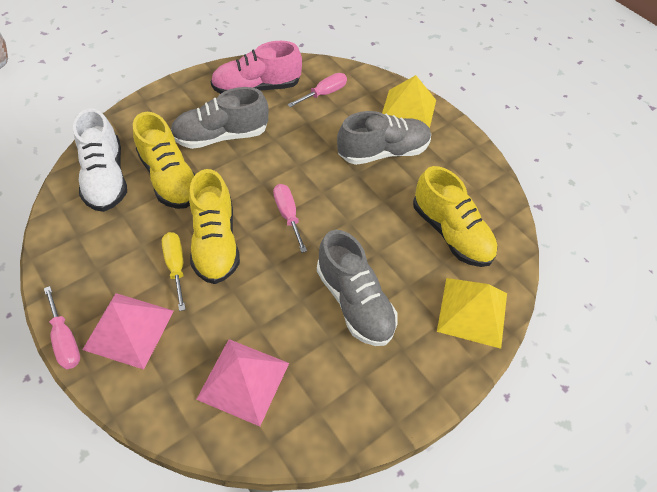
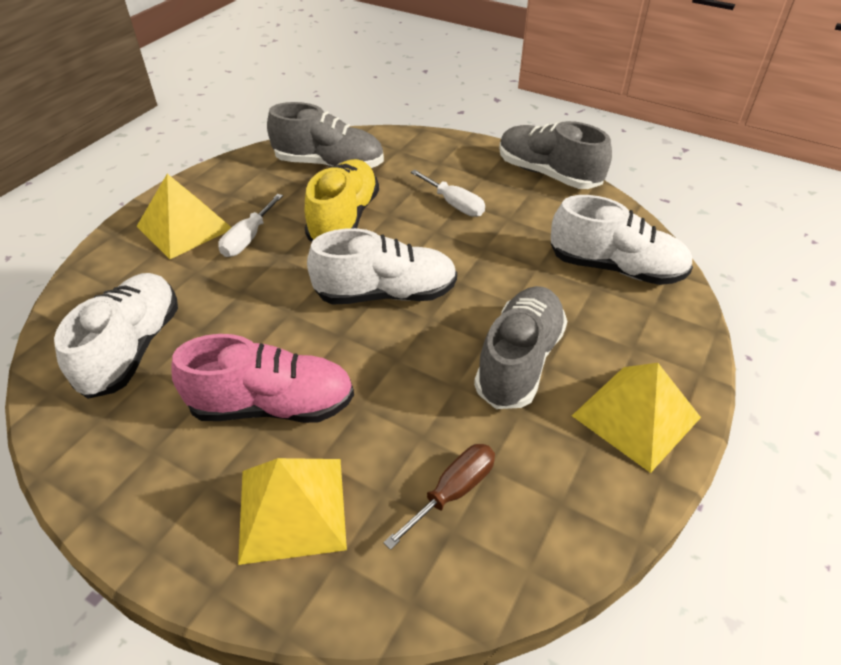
brown screwdriver: 0 -> 1
pink pyramid: 2 -> 0
pink screwdriver: 3 -> 0
white screwdriver: 0 -> 2
white shoe: 1 -> 3
yellow pyramid: 2 -> 3
yellow screwdriver: 1 -> 0
yellow shoe: 3 -> 1

